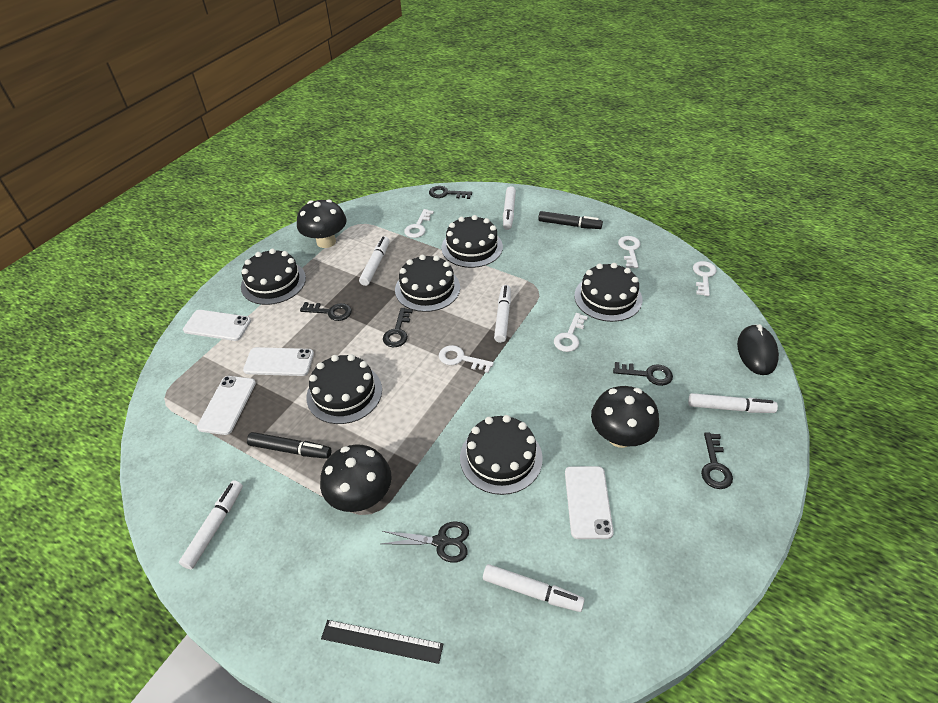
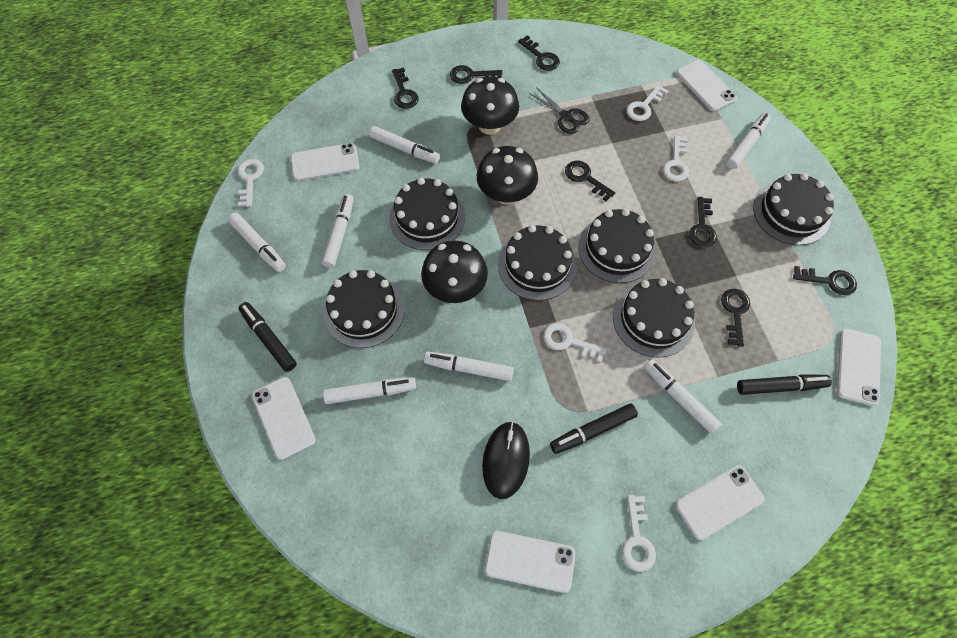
black key: 5 -> 7
black marker: 2 -> 3
black ruler: 1 -> 0
white marker: 6 -> 7
white phone: 4 -> 6

